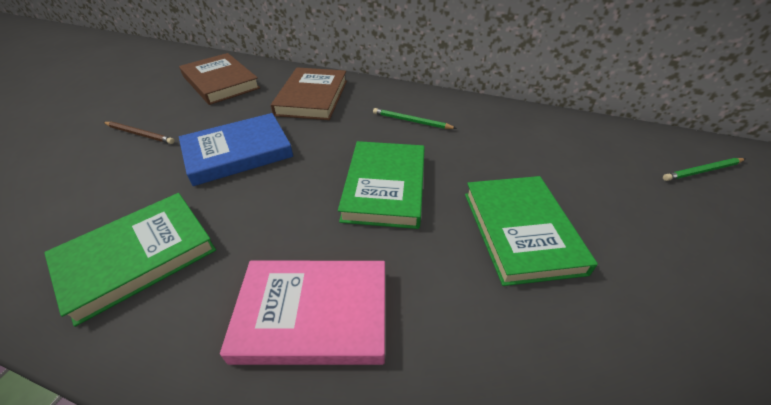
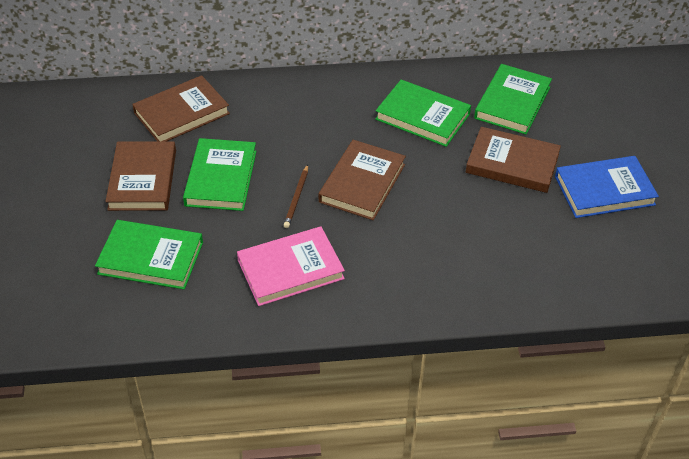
brown book: 2 -> 4
green book: 3 -> 4
green pencil: 2 -> 0

